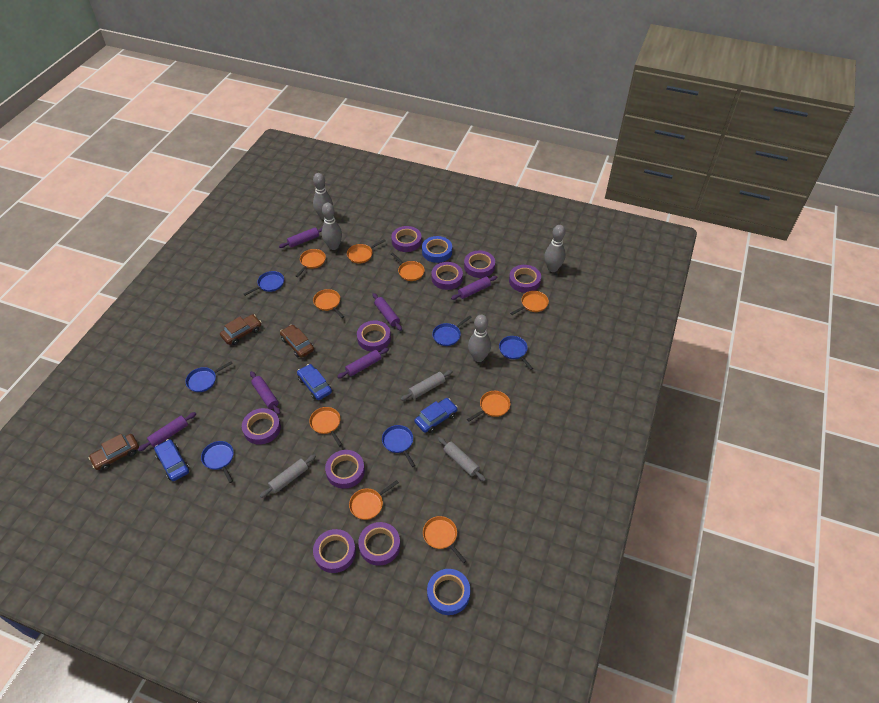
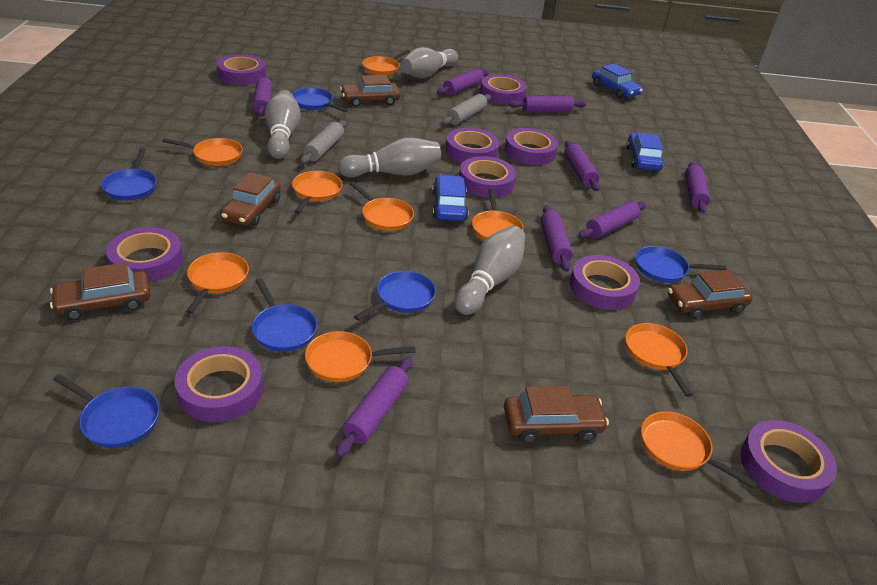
blue tape: 2 -> 0
brown car: 3 -> 5
grey rolling pin: 3 -> 2
purple rolling pin: 6 -> 8

